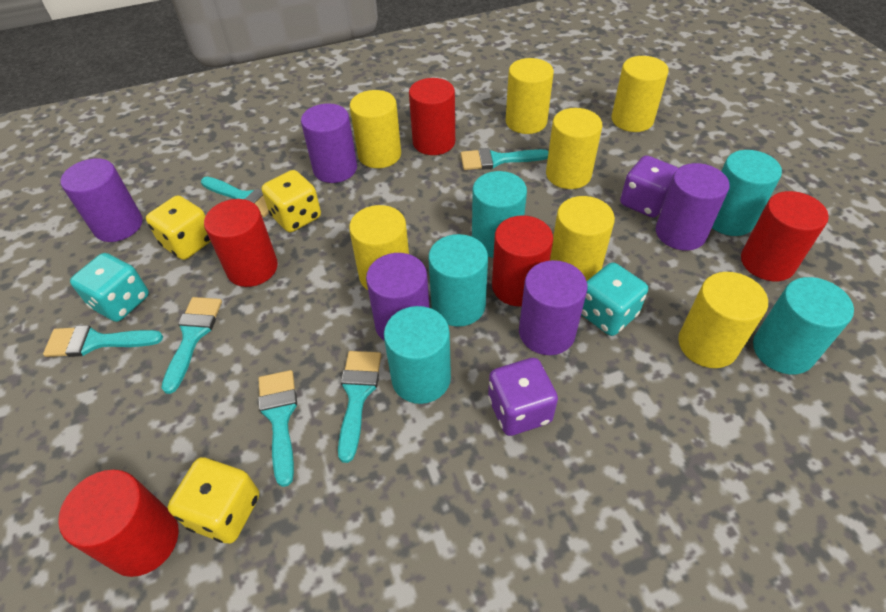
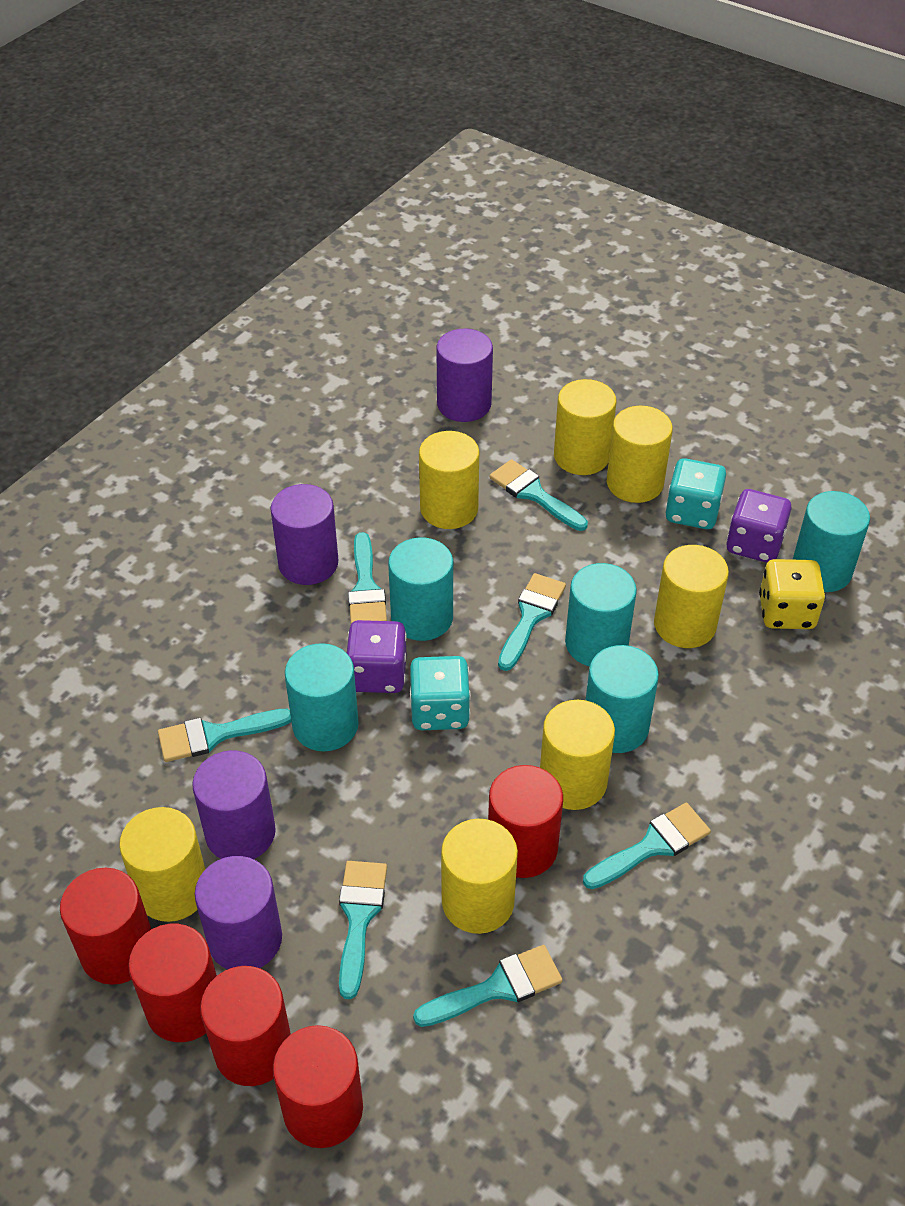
purple cylinder: 5 -> 4
turquoise brush: 6 -> 7
yellow dice: 3 -> 1

